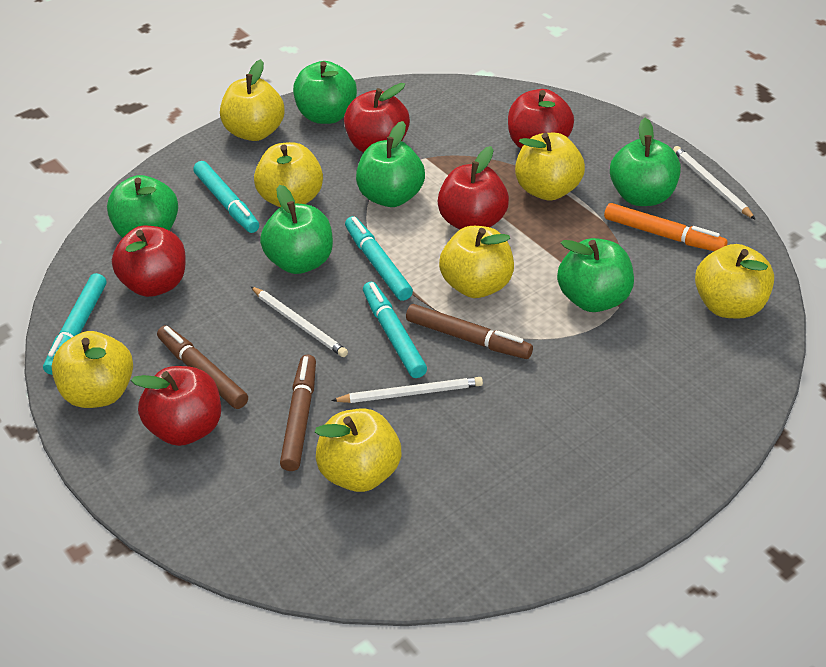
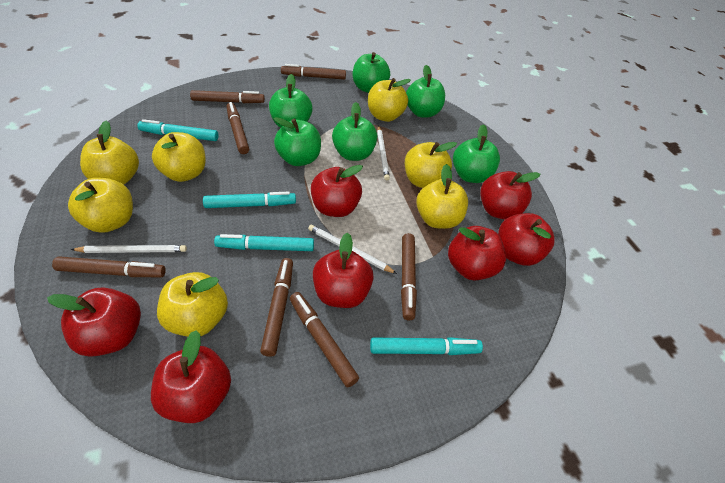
brown marker: 3 -> 7
orange marker: 1 -> 0
red apple: 5 -> 7

